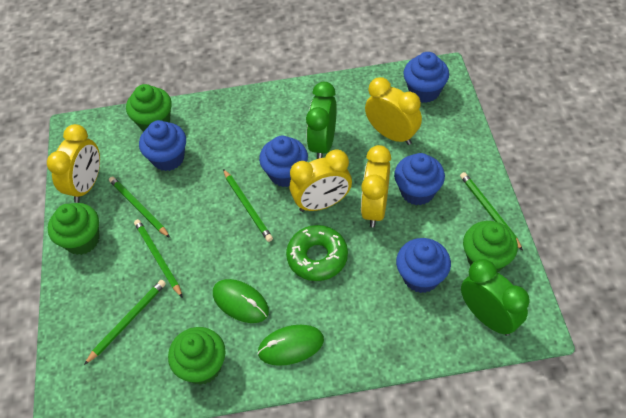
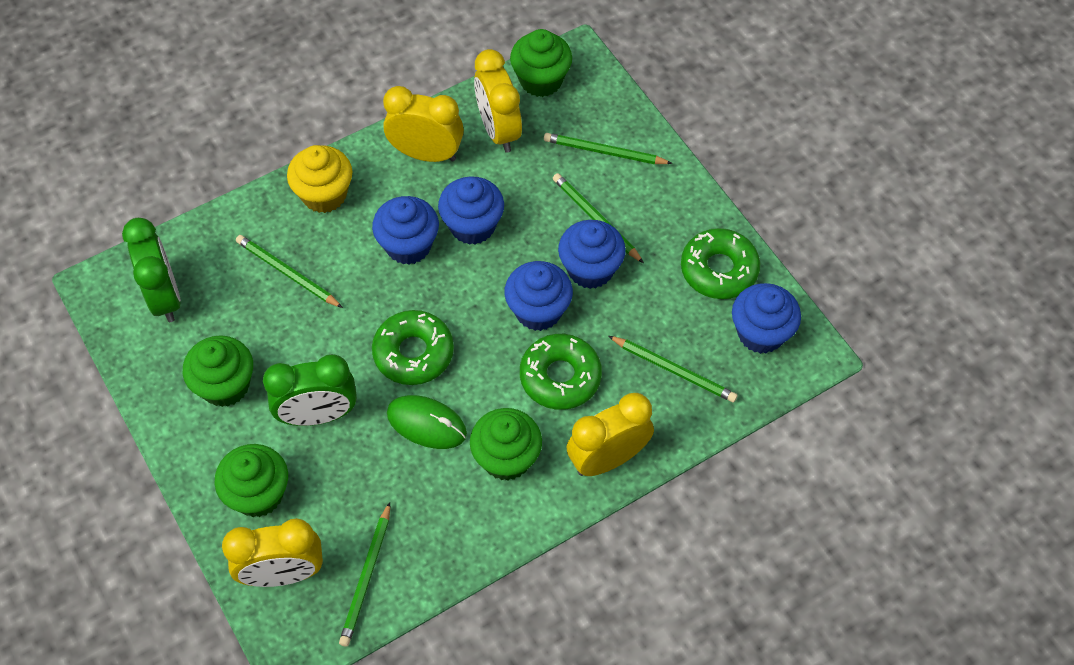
green donut: 1 -> 3
green mouse: 2 -> 1
yellow cupcake: 0 -> 1

